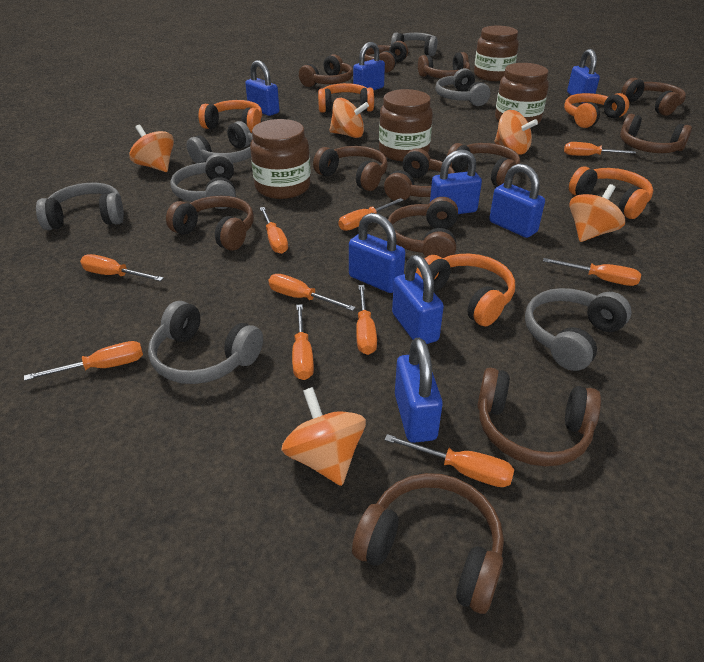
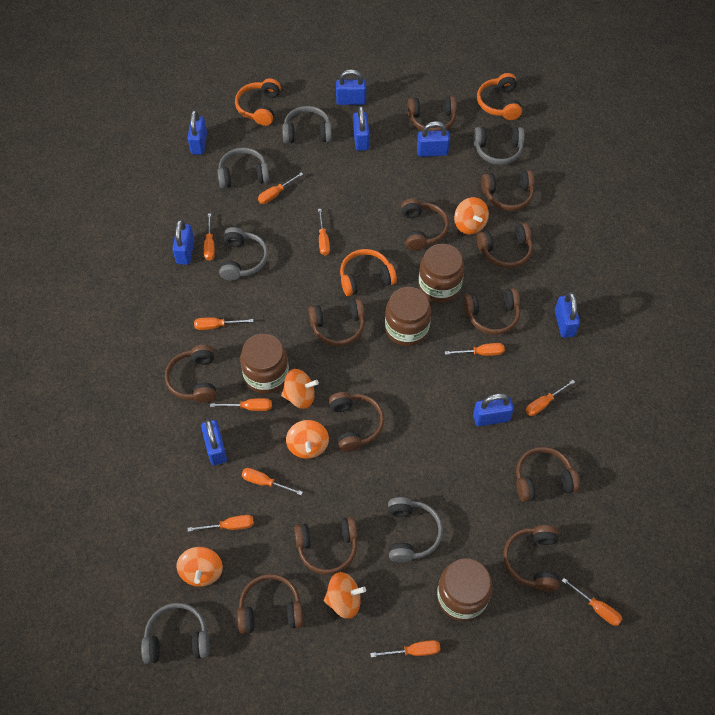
grey headphones: 7 -> 6
orange headphones: 5 -> 3
orange screwdriver: 10 -> 11

